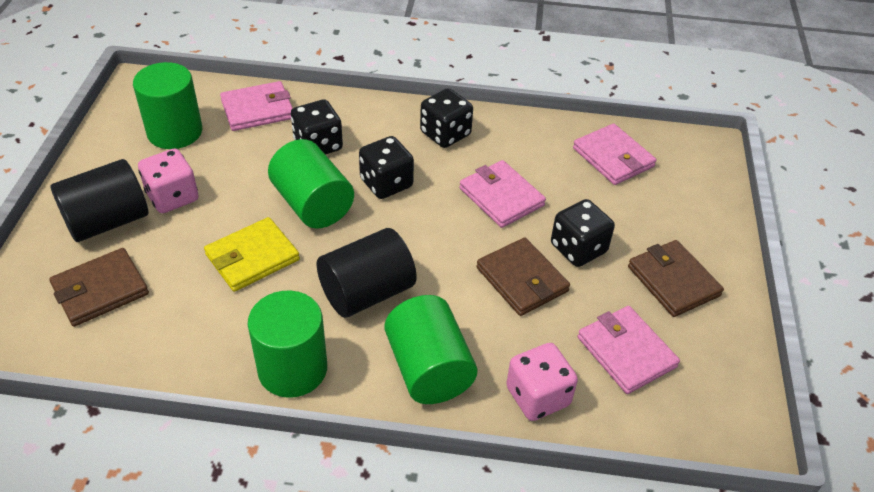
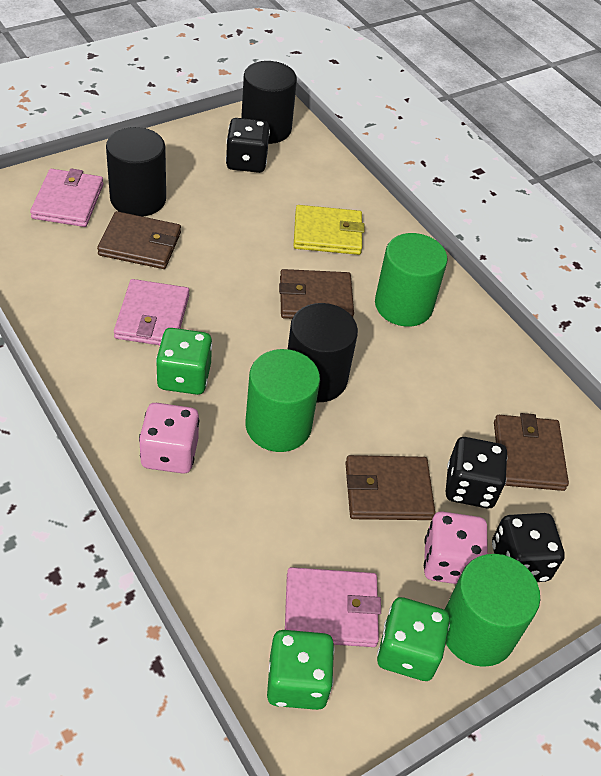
black cylinder: 2 -> 3
black dice: 4 -> 3
brown wallet: 3 -> 4
green cylinder: 4 -> 3
green dice: 0 -> 3
pink wallet: 4 -> 3

